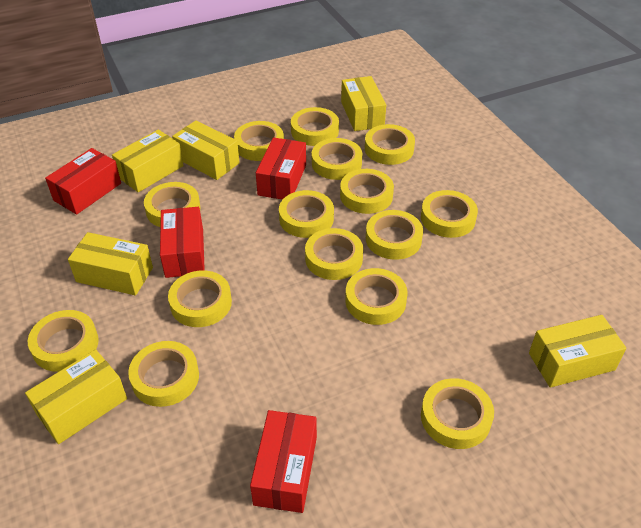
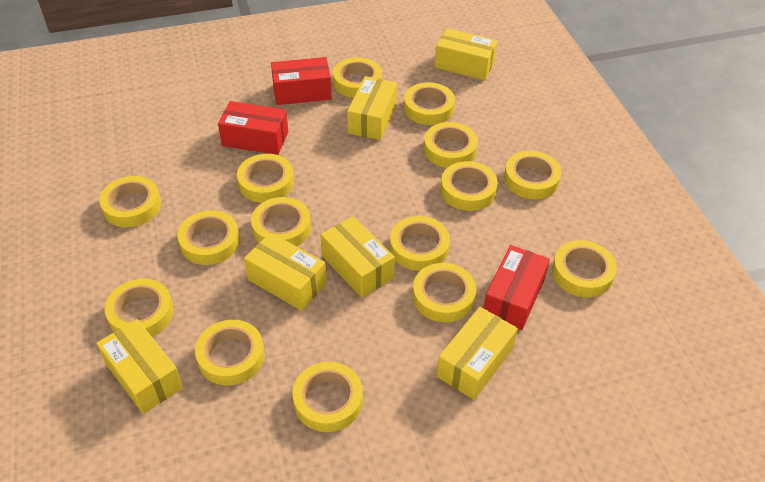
red box: 4 -> 3

